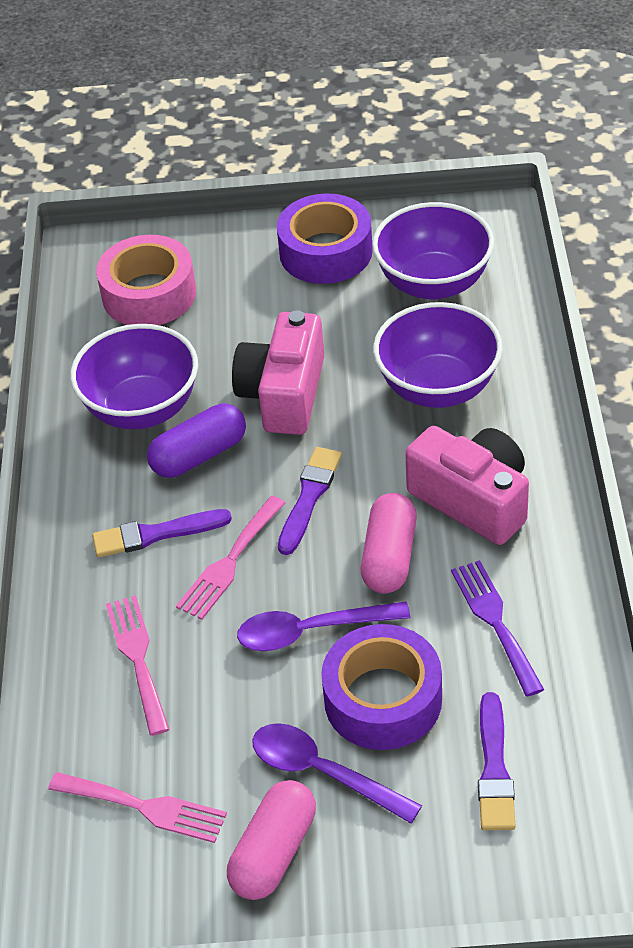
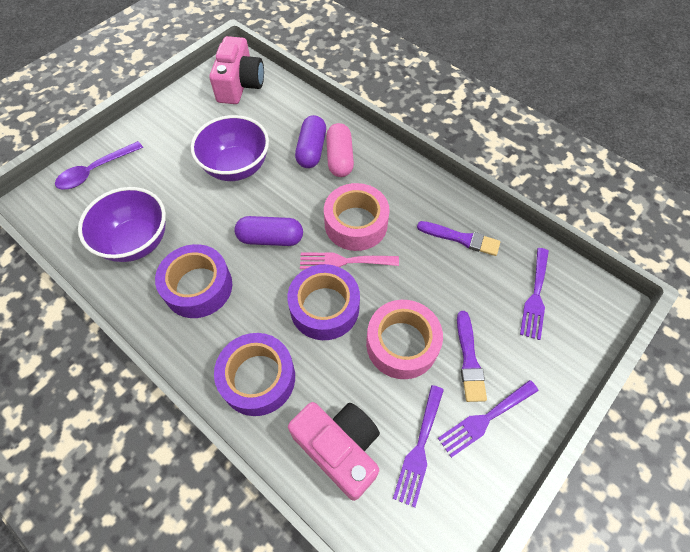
pink capsule: 2 -> 1
pink fork: 3 -> 1
pink tape: 1 -> 2
purple bowl: 3 -> 2
purple brush: 3 -> 2
purple capsule: 1 -> 2
purple fork: 1 -> 3
purple spoon: 2 -> 1
purple tape: 2 -> 3

